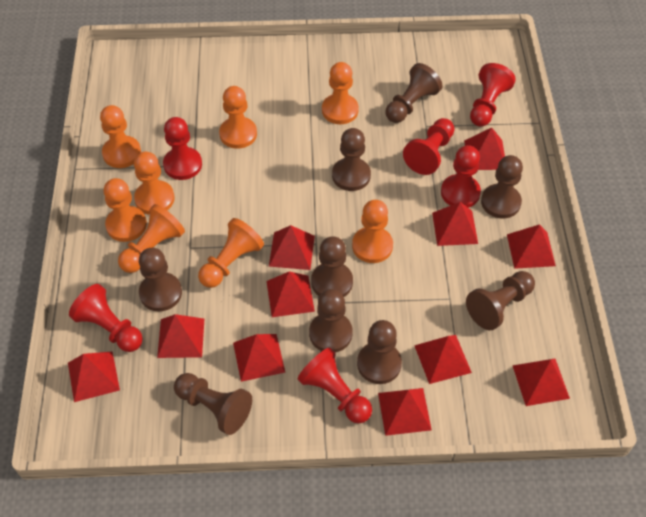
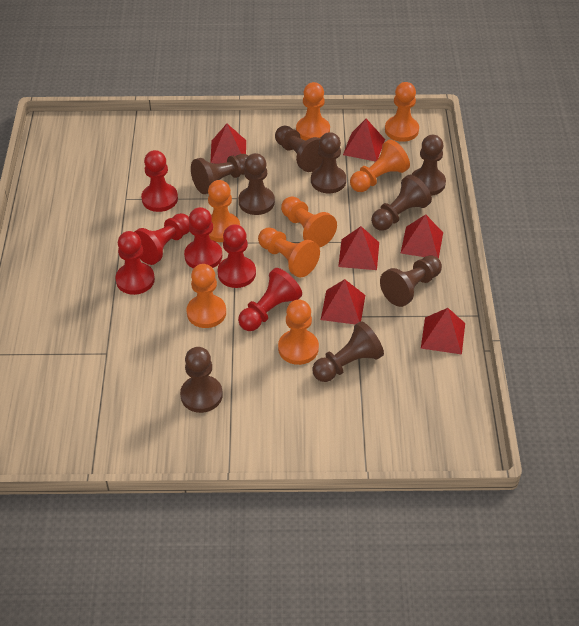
red pyramid: 11 -> 6

